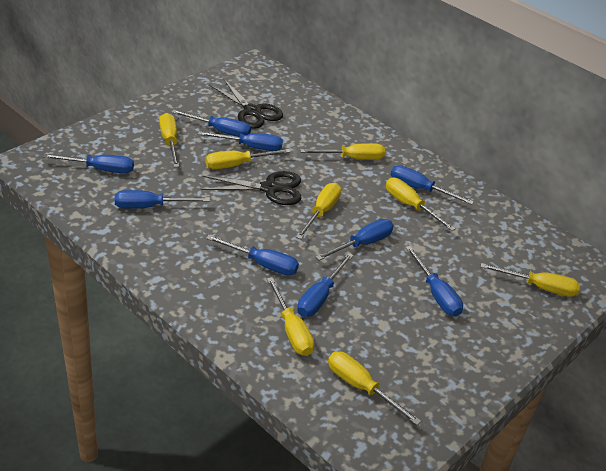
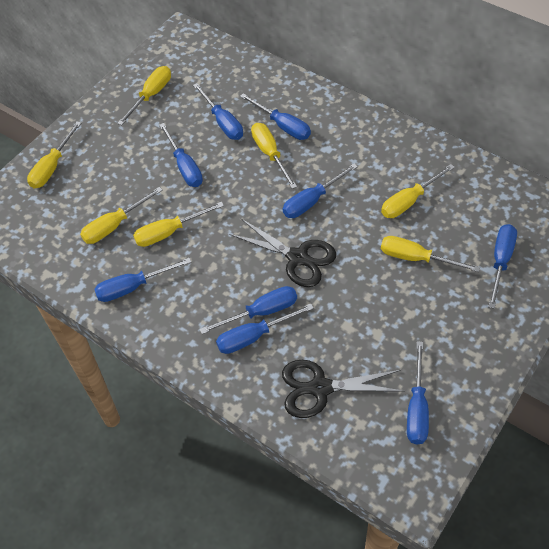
yellow screwdriver: 8 -> 7

